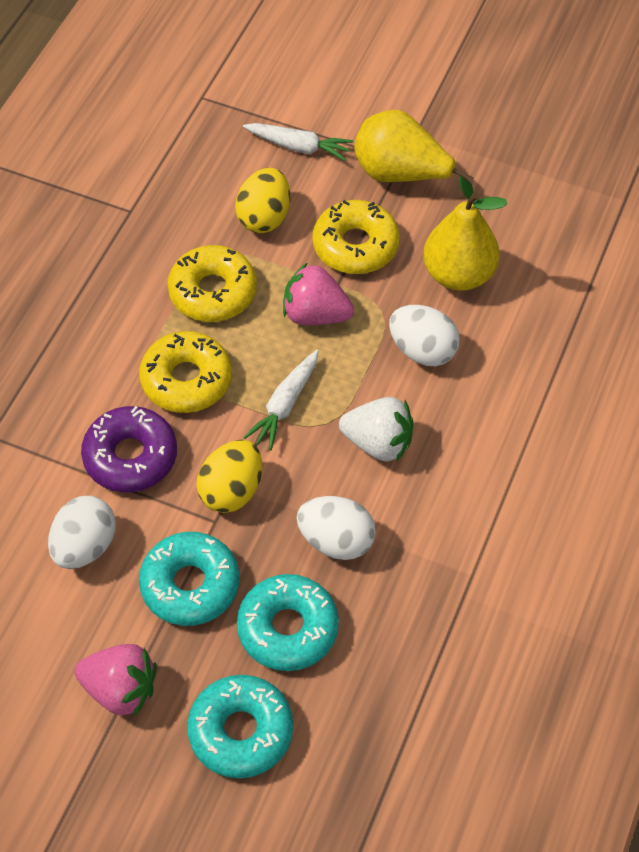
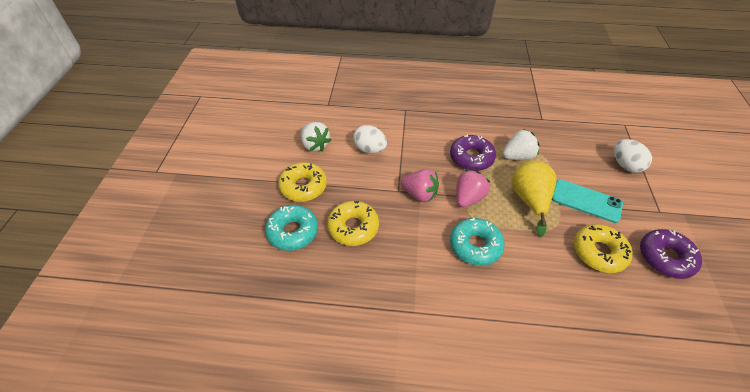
purple donut: 1 -> 2
turquoise donut: 3 -> 2
turquoise phone: 0 -> 1
white carrot: 2 -> 0
white egg: 3 -> 2
white strawberry: 1 -> 2
yellow egg: 2 -> 0
yellow pear: 2 -> 1

